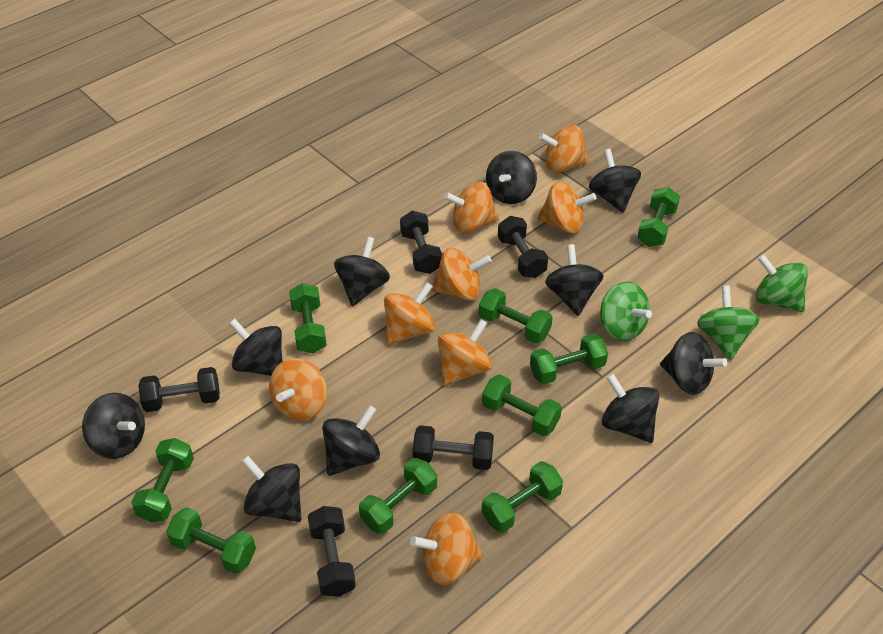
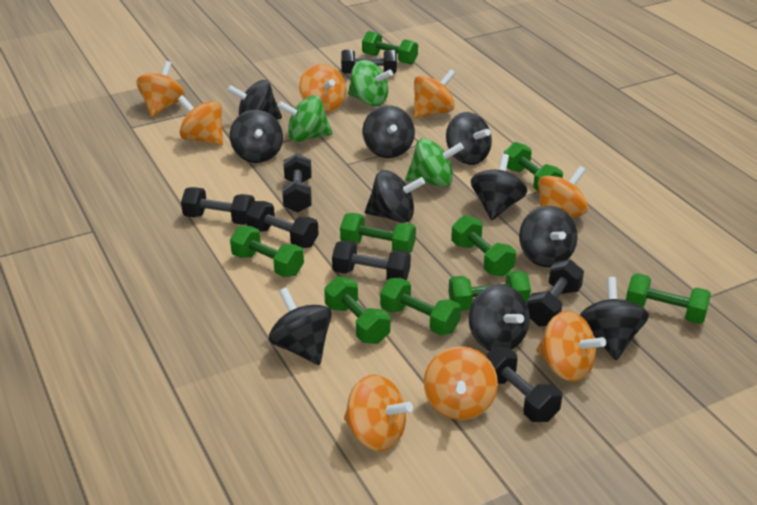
black dumbbell: 5 -> 7

